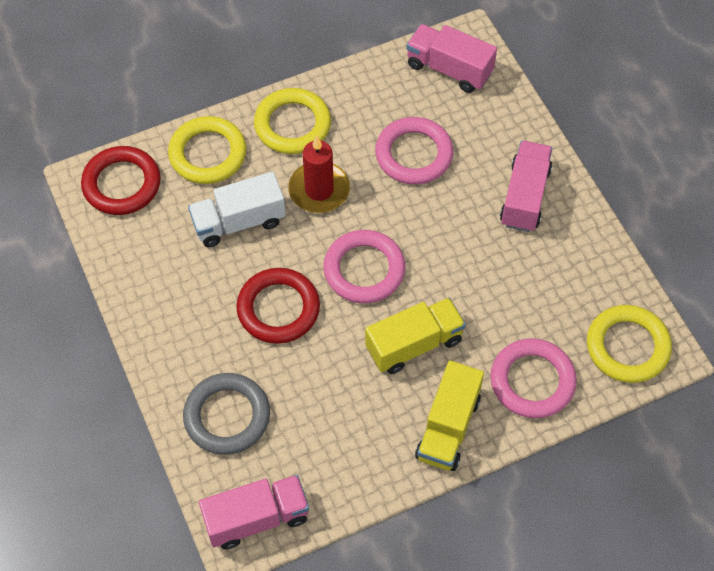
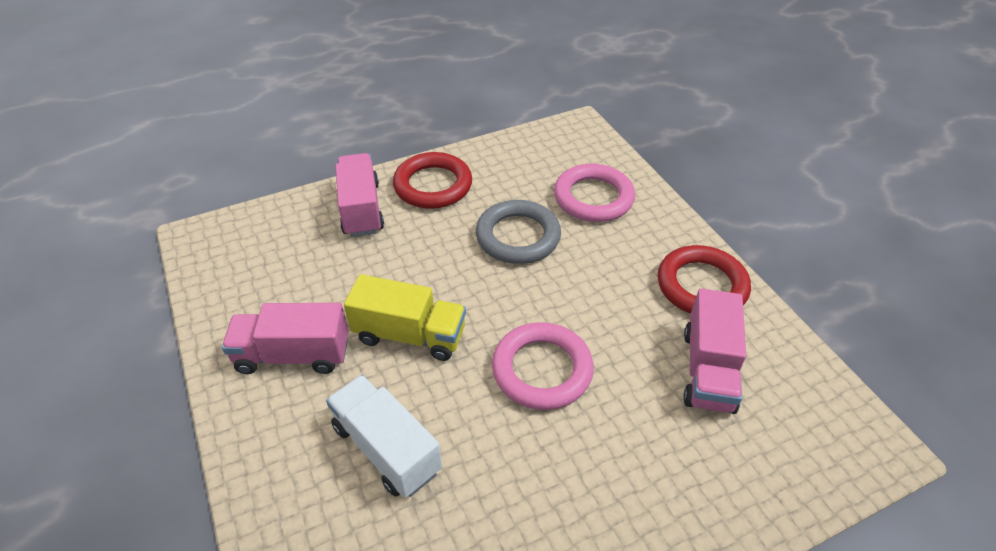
pink ring: 3 -> 2
red candle: 1 -> 0
yellow ring: 3 -> 0
yellow truck: 2 -> 1

